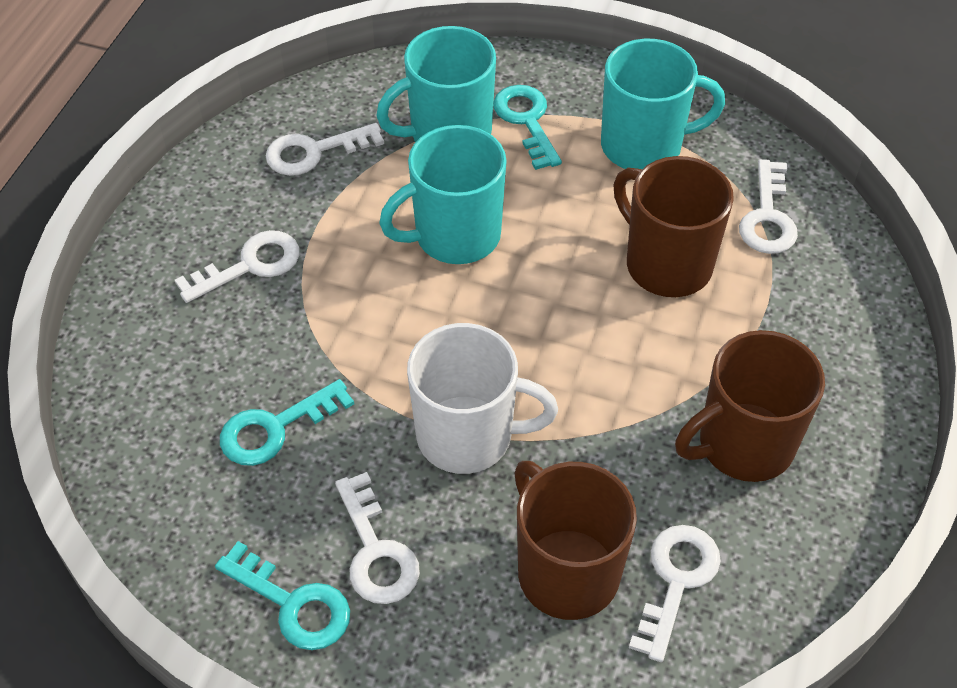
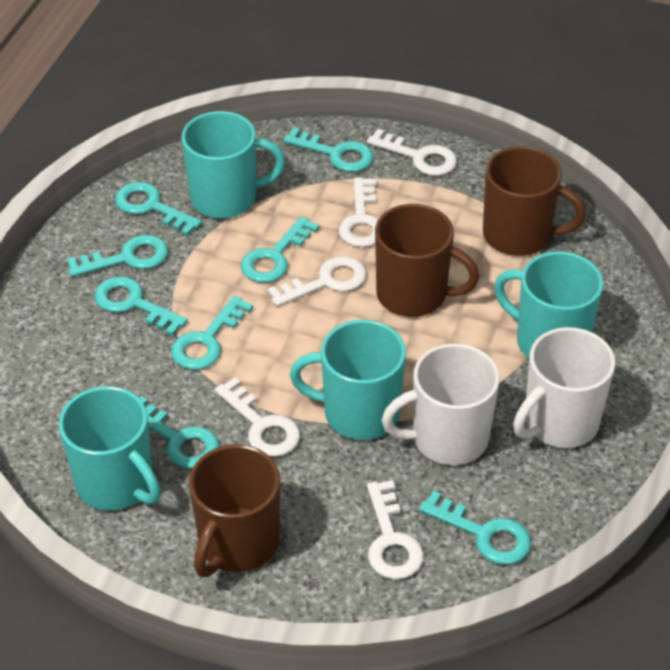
turquoise key: 3 -> 8
turquoise mug: 3 -> 4
white mug: 1 -> 2

